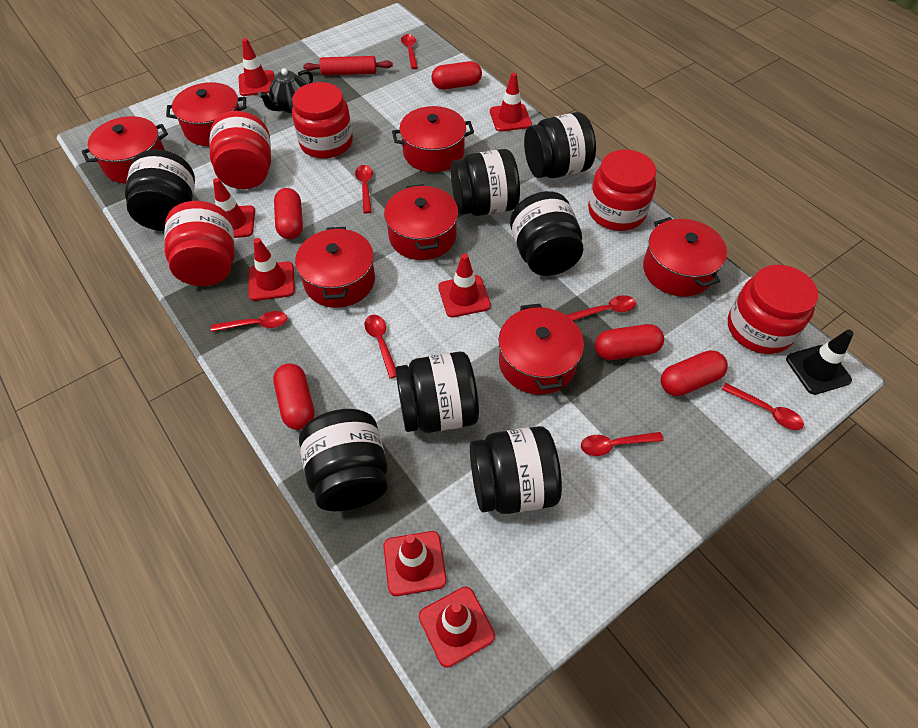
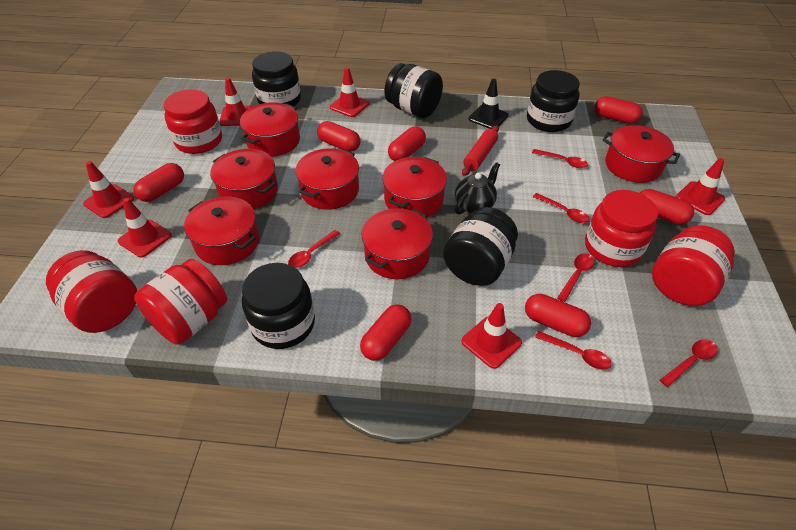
black jar: 7 -> 5
red capsule: 5 -> 7
red spoon: 7 -> 6
red traffic cone: 7 -> 6

